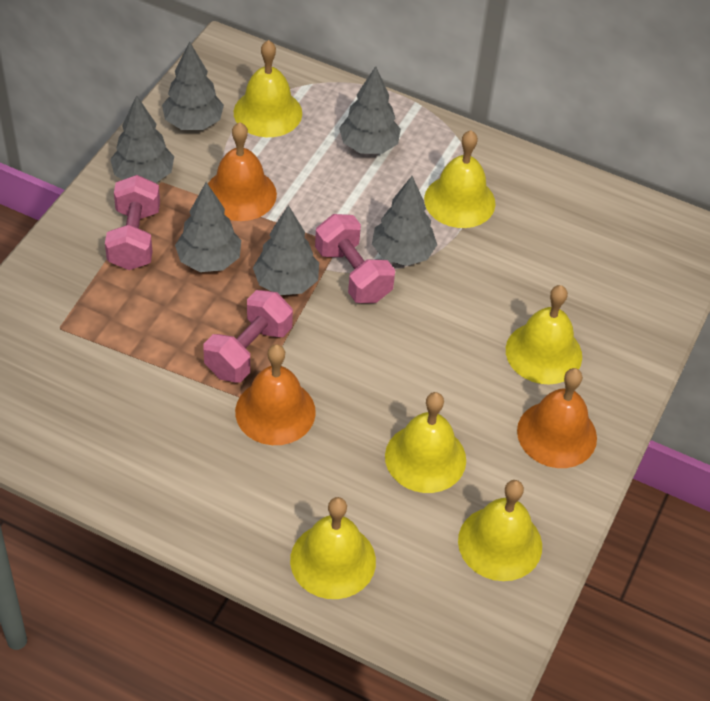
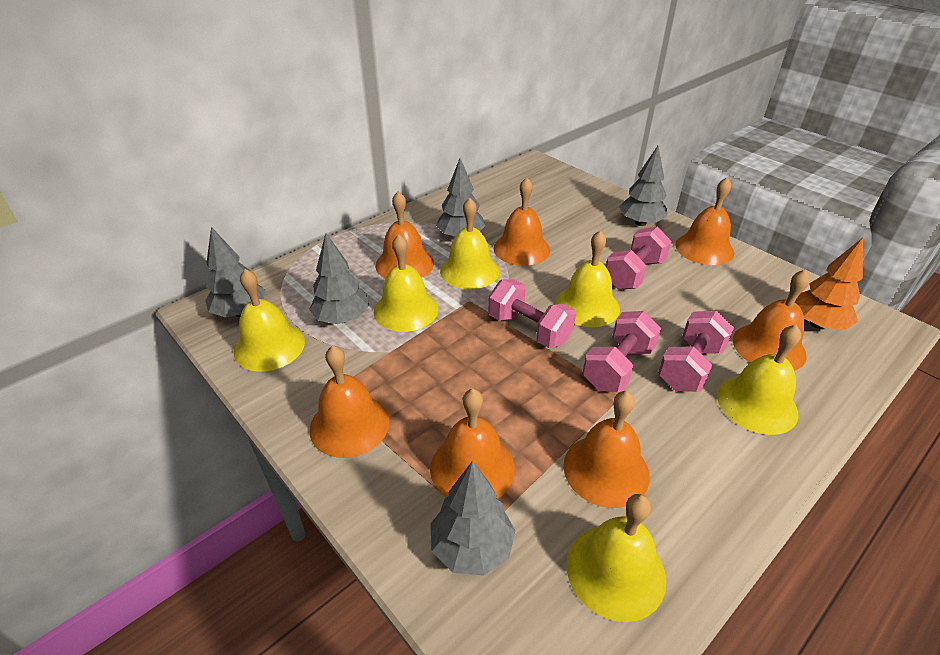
grey tree: 6 -> 5
orange bell: 3 -> 7
orange tree: 0 -> 1
pink dumbbell: 3 -> 4

